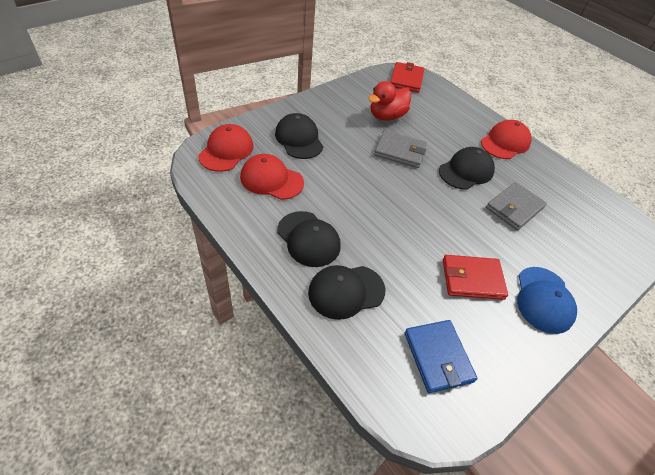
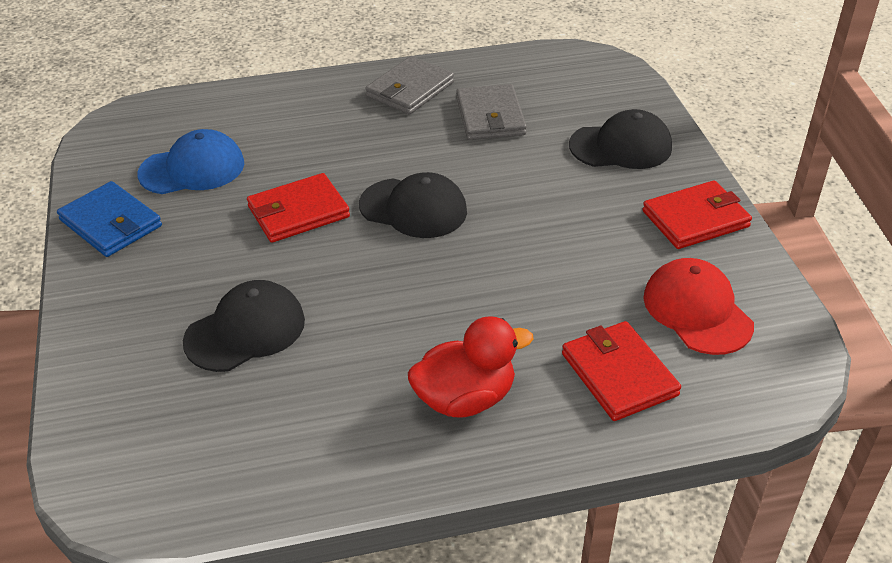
black cap: 4 -> 3
red cap: 3 -> 1
red wallet: 2 -> 3

